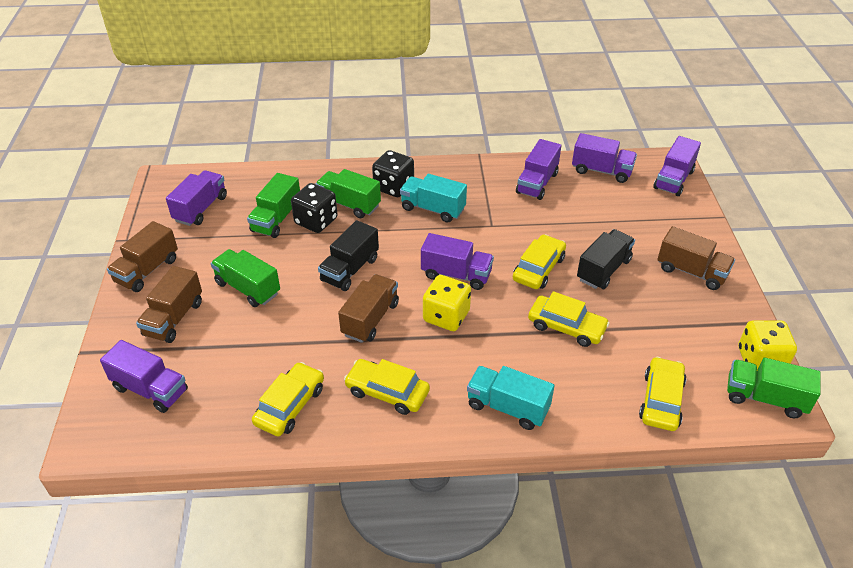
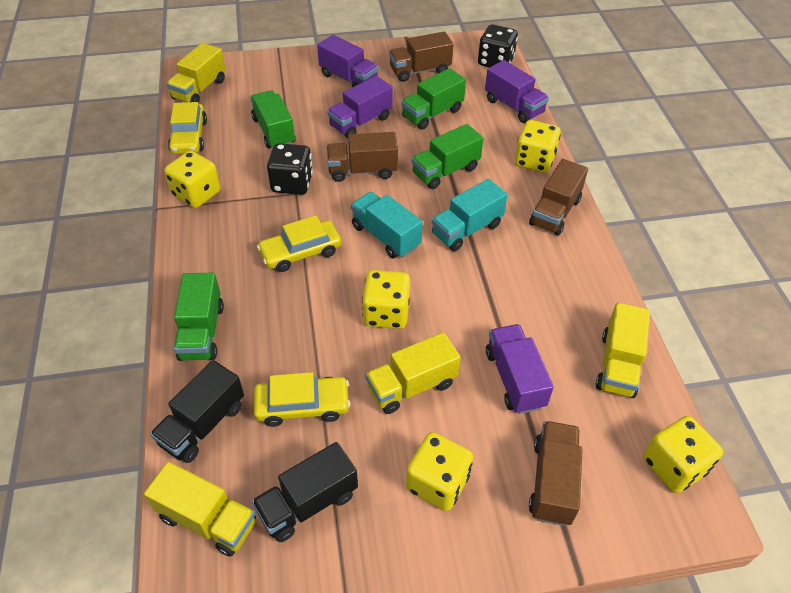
purple truck: 6 -> 4
yellow car: 5 -> 3
yellow dice: 2 -> 5
yellow truck: 0 -> 4

